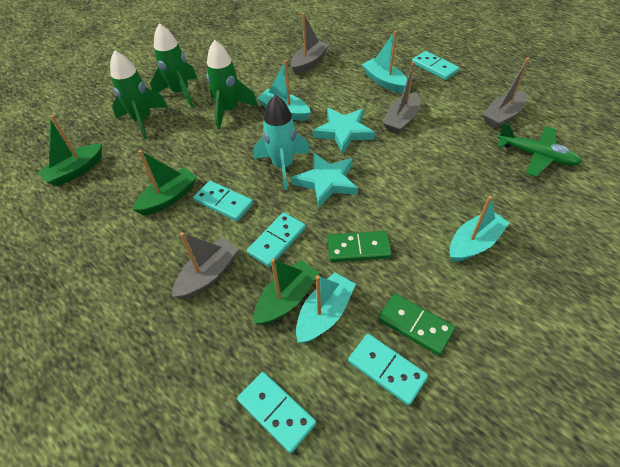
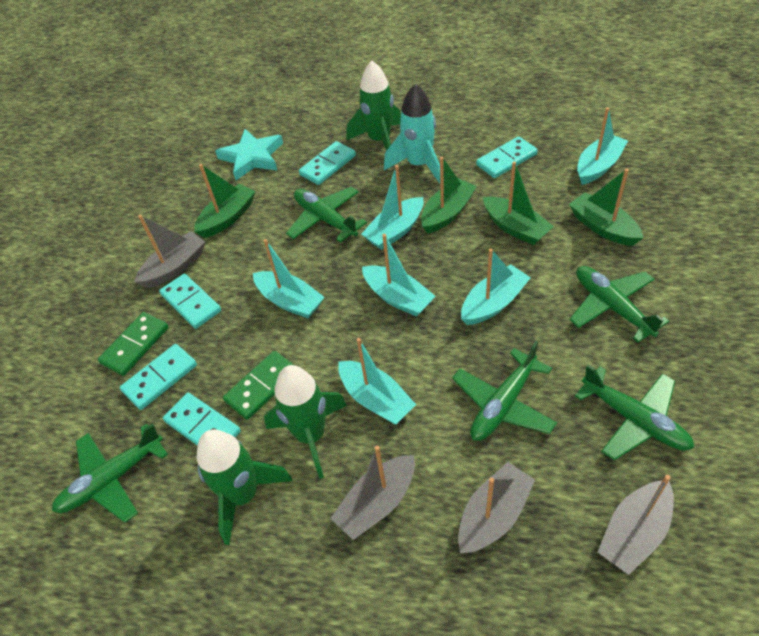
green boat: 3 -> 4
green plane: 1 -> 5
turquoise boat: 4 -> 6
turquoise star: 2 -> 1

